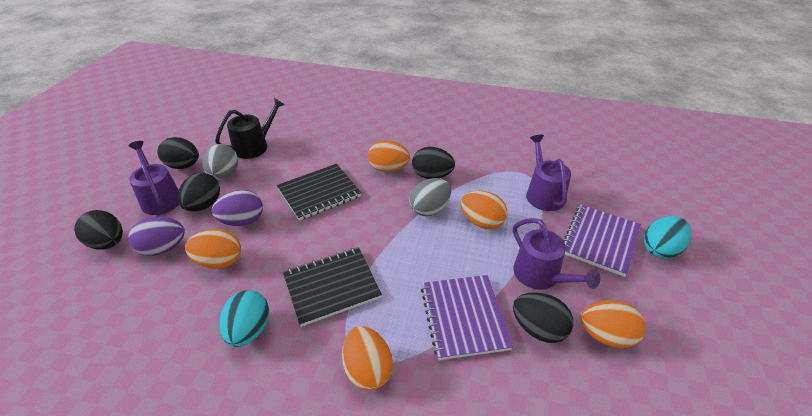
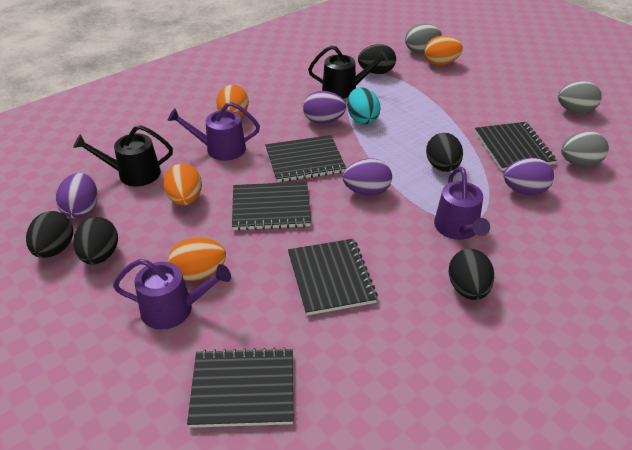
black notebook: 2 -> 5
black watering can: 1 -> 2
grey egg: 2 -> 3
orange egg: 5 -> 4
purple egg: 2 -> 4
purple notebook: 2 -> 0
turquoise egg: 2 -> 1

